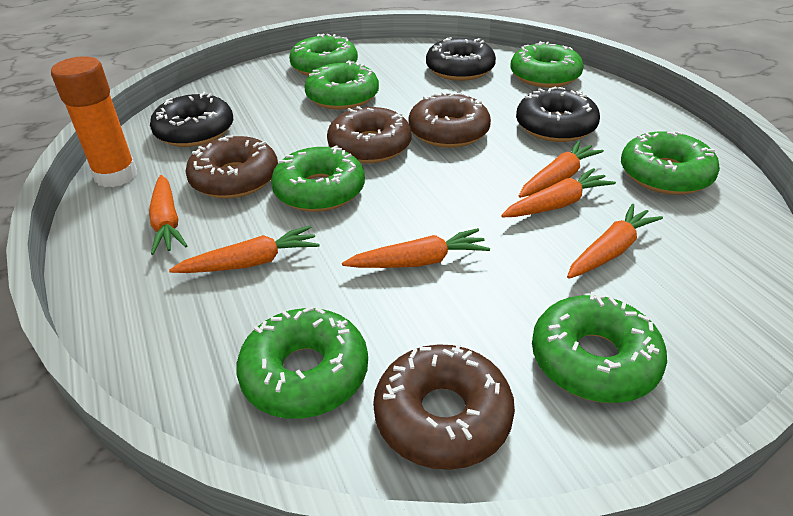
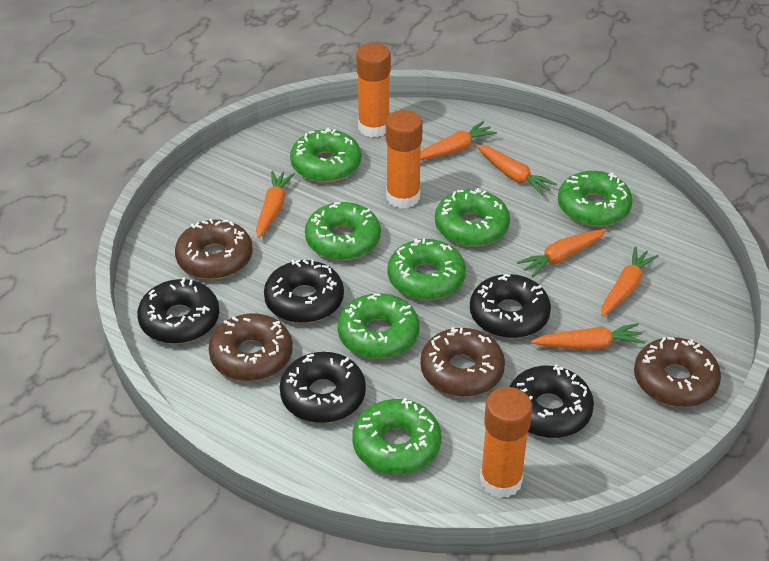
black donut: 3 -> 5
orange glue stick: 1 -> 3

